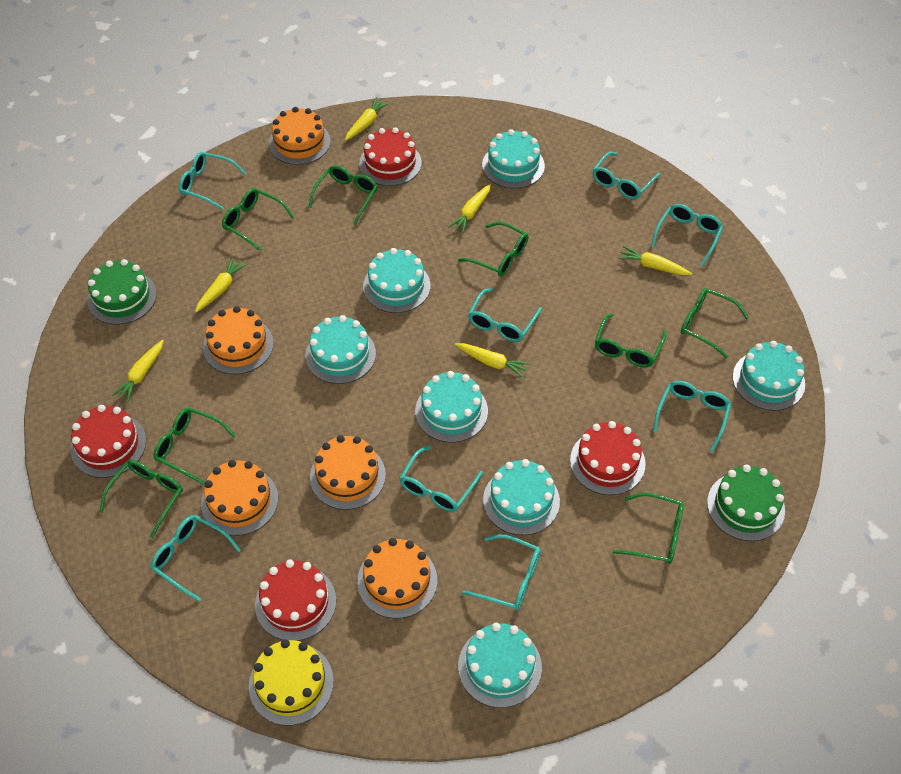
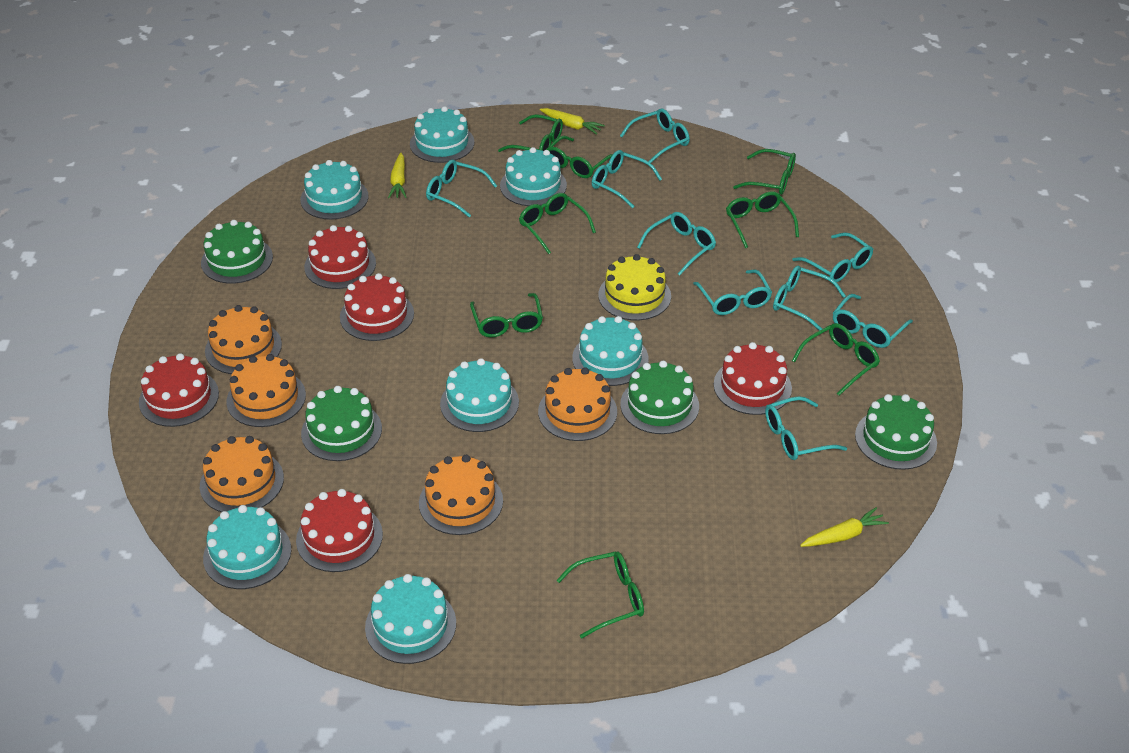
green cake: 2 -> 4
red cake: 4 -> 5
turquoise glasses: 8 -> 9
yellow carrot: 6 -> 3

